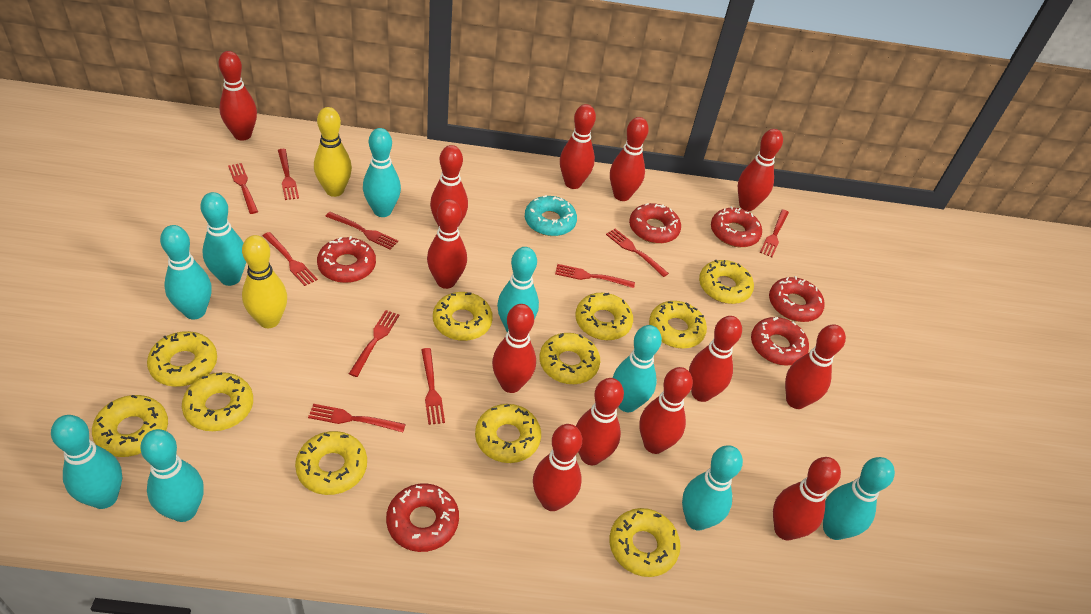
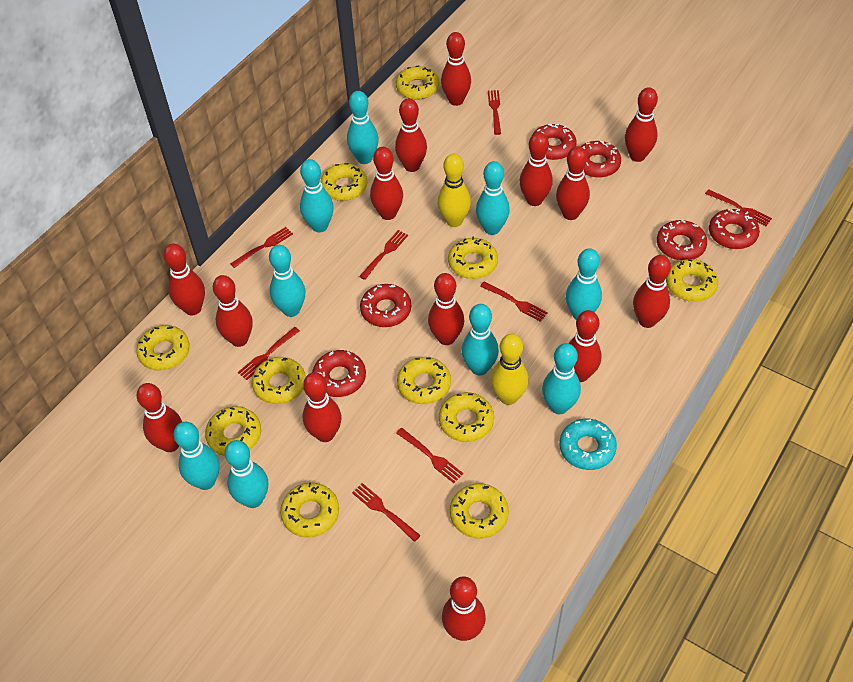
red bowling pin: 13 -> 14
red fork: 10 -> 8

